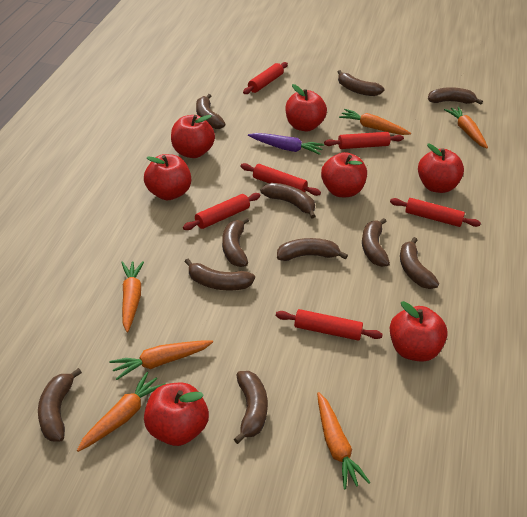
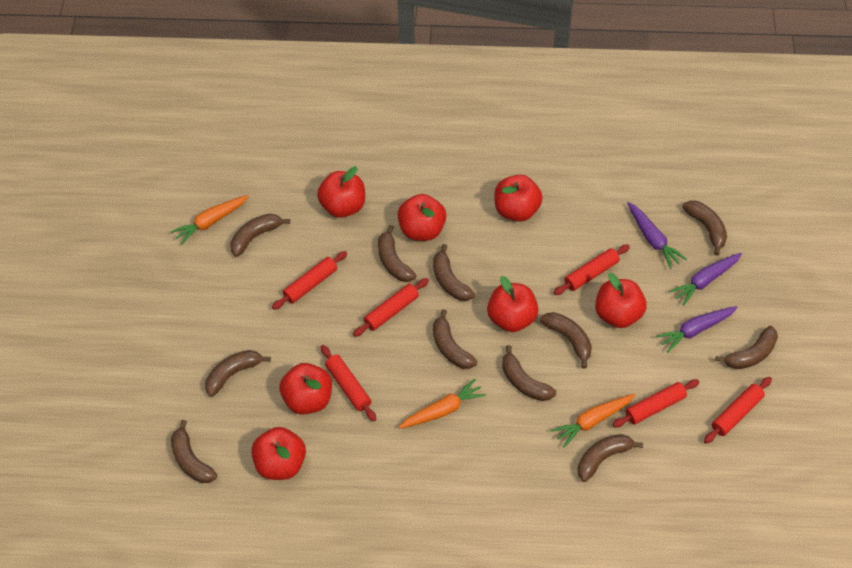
orange carrot: 6 -> 3
purple carrot: 1 -> 3

